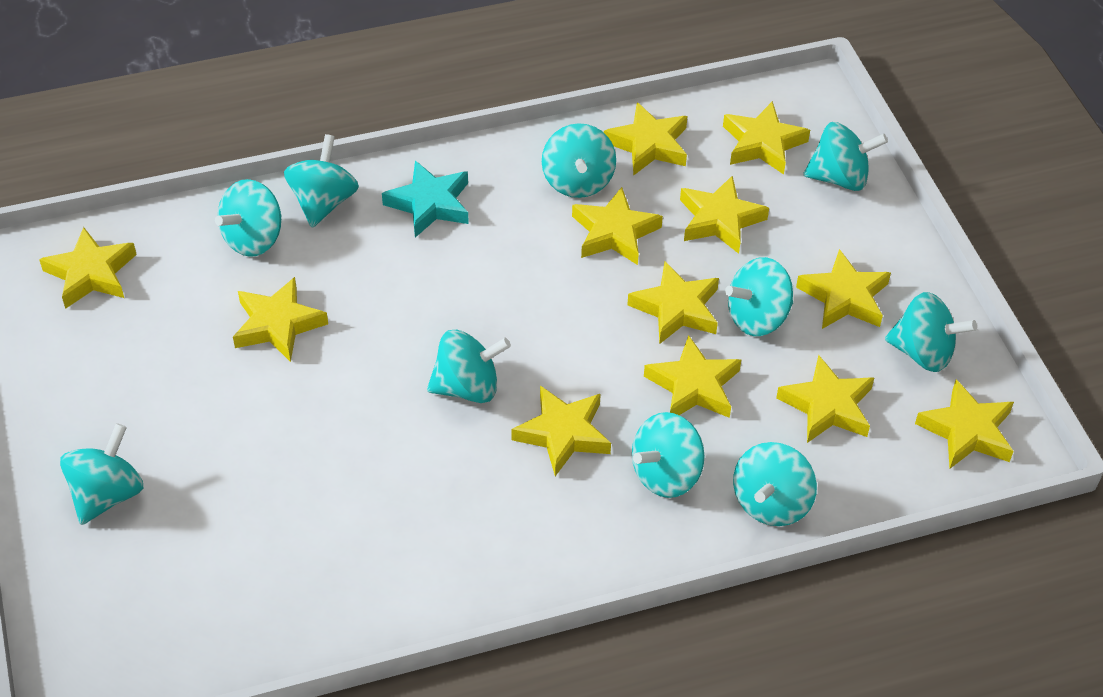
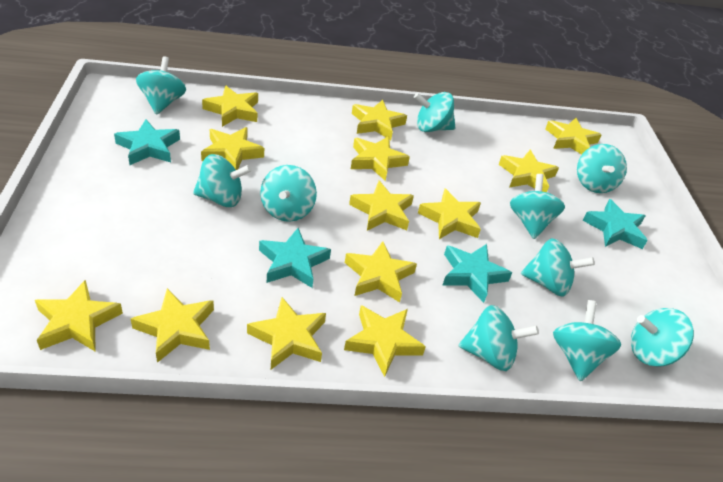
turquoise star: 1 -> 4
yellow star: 12 -> 13

